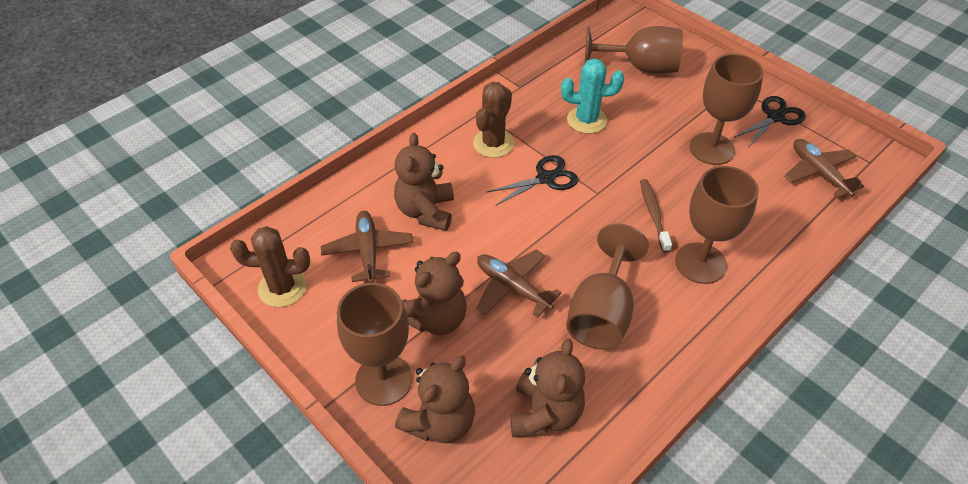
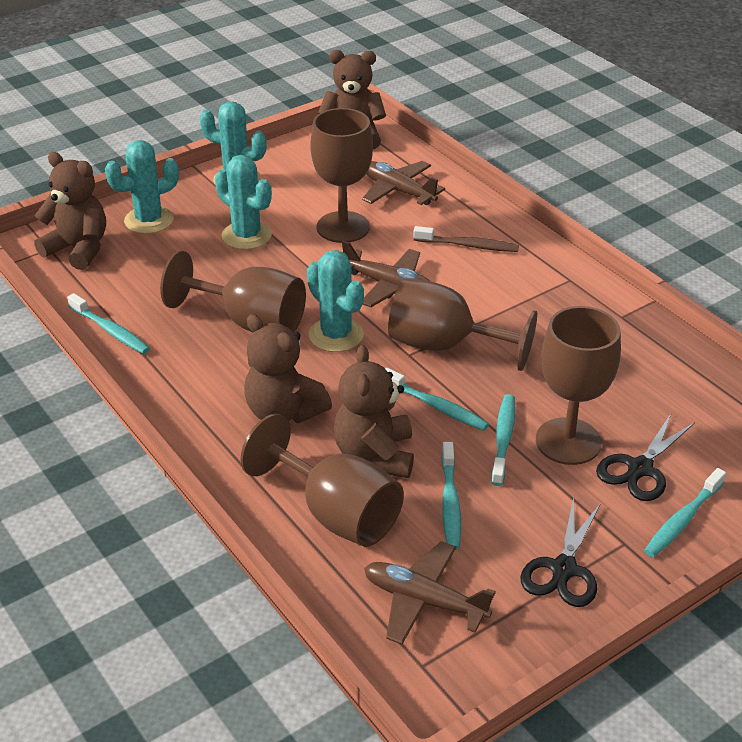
brown cactus: 2 -> 0
turquoise cactus: 1 -> 4
turquoise toothbrush: 0 -> 5

